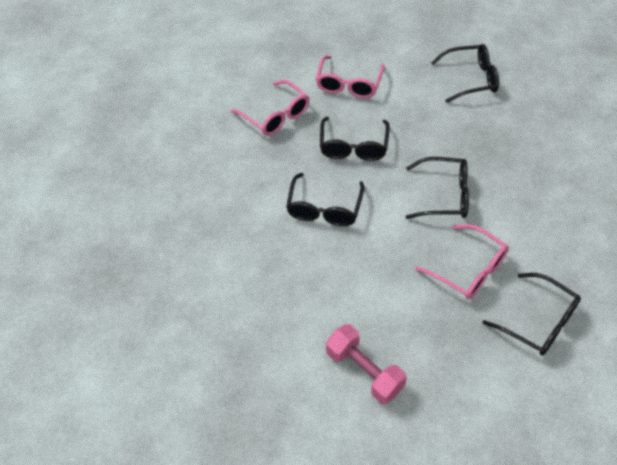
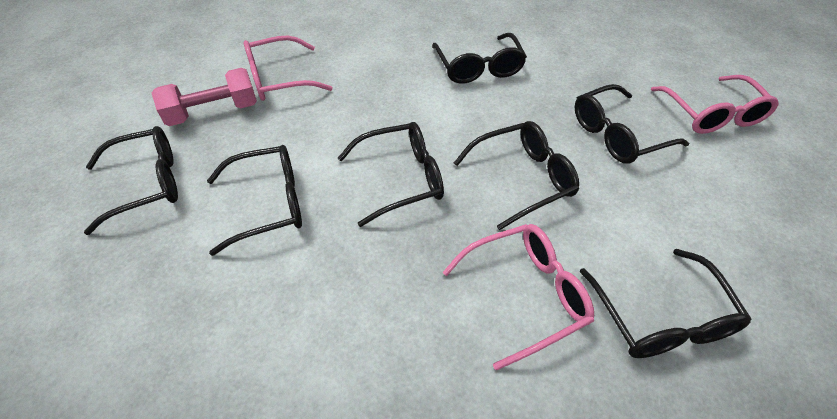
black glasses: 5 -> 7

